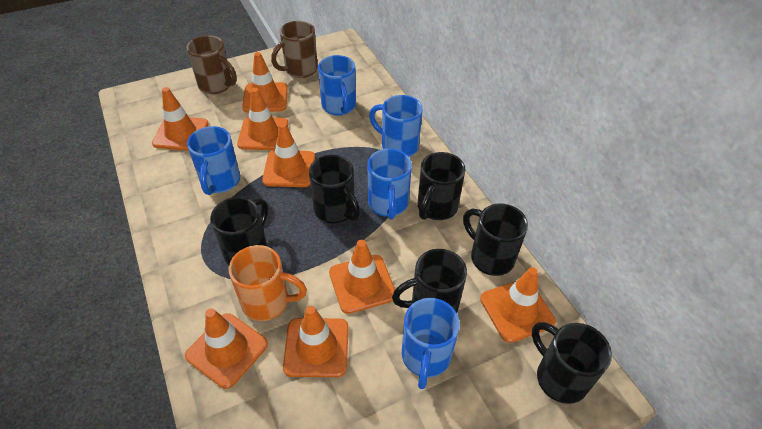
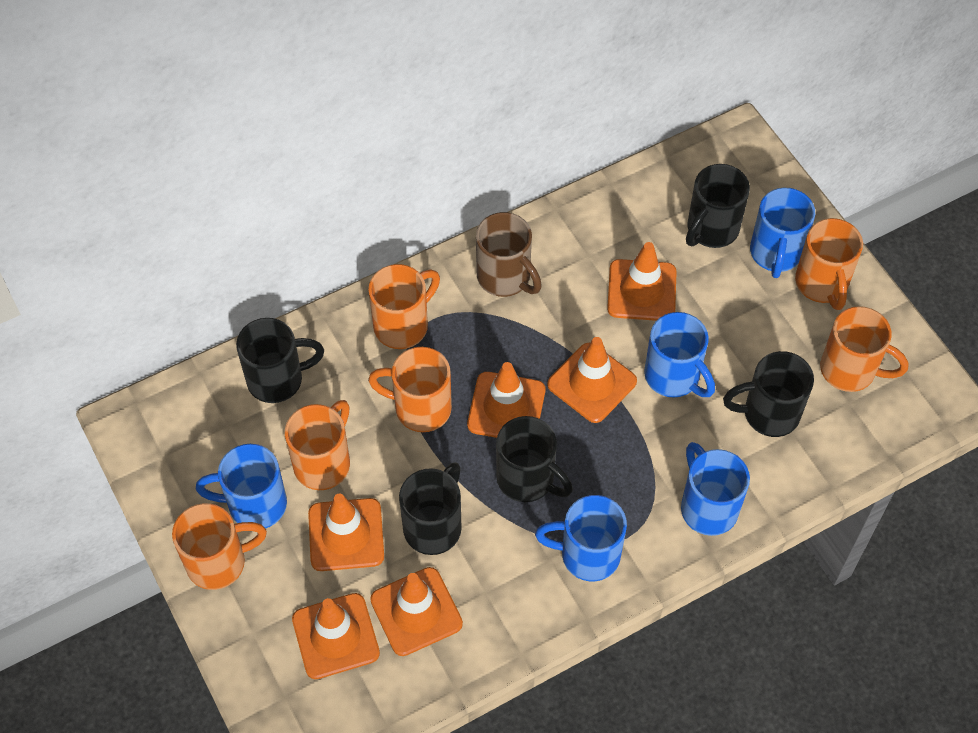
black mug: 6 -> 5
brown mug: 2 -> 1
orange mug: 1 -> 6
orange traffic cone: 8 -> 6

